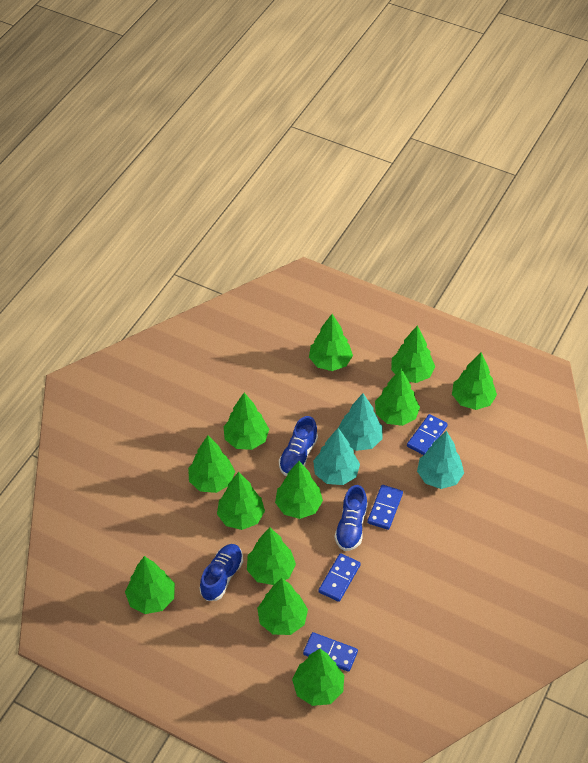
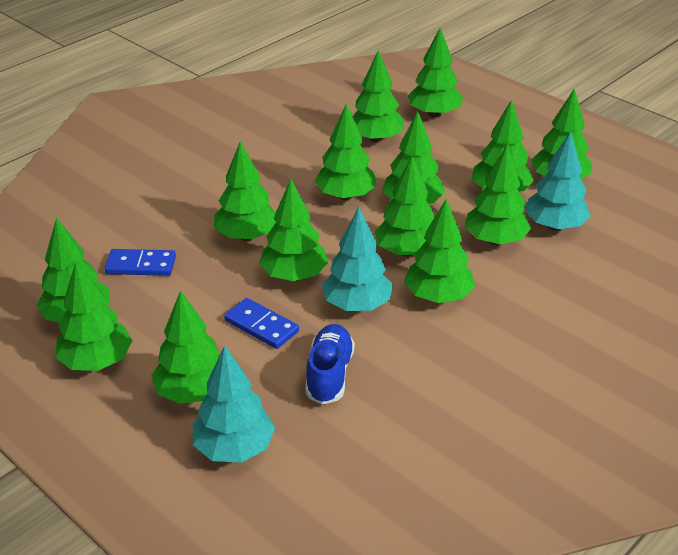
blue domino: 4 -> 2
blue shoe: 3 -> 1
green tree: 12 -> 14

